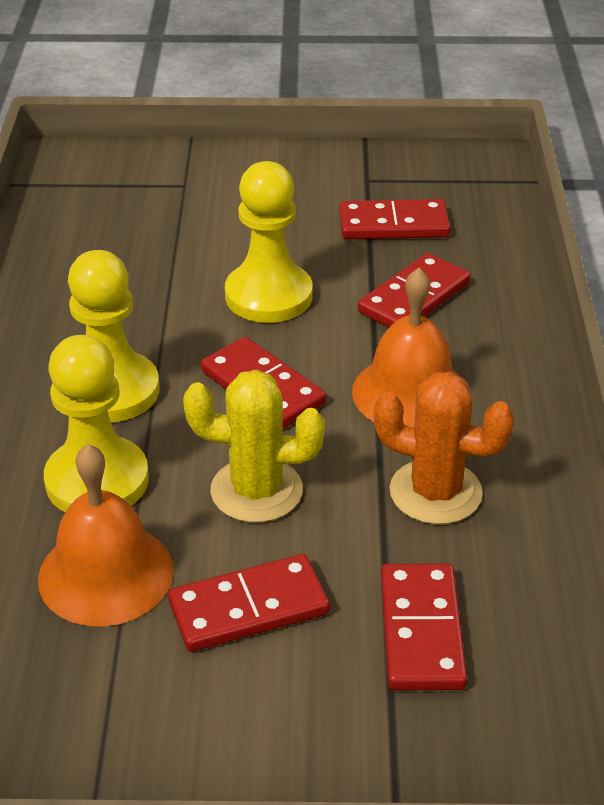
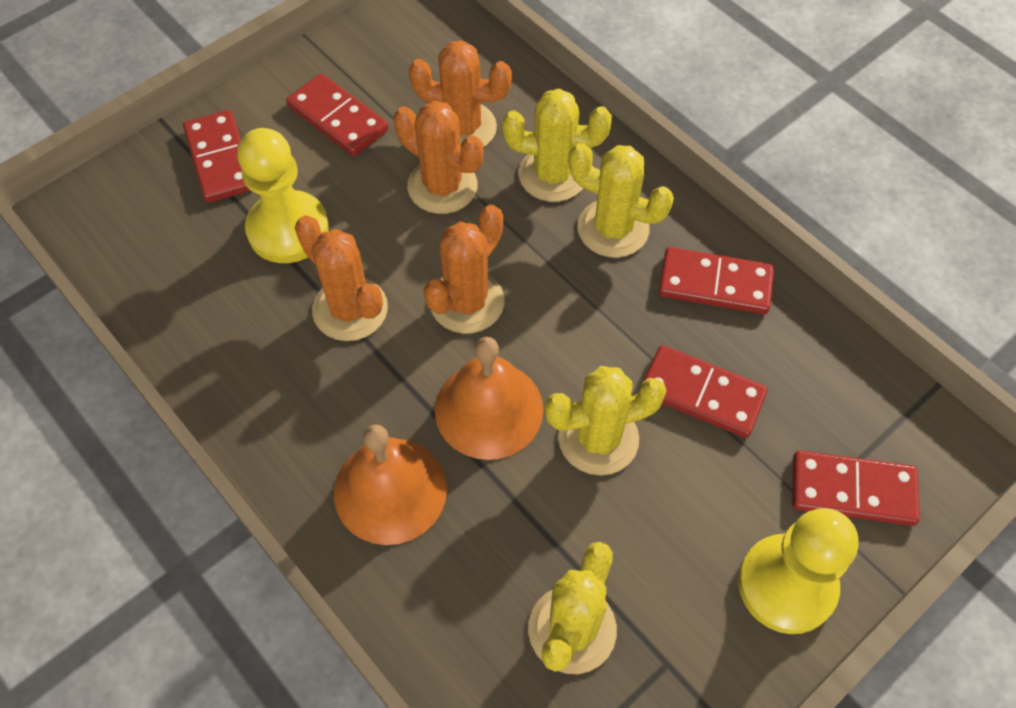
orange cactus: 1 -> 4
yellow cactus: 1 -> 4
yellow pawn: 3 -> 2

